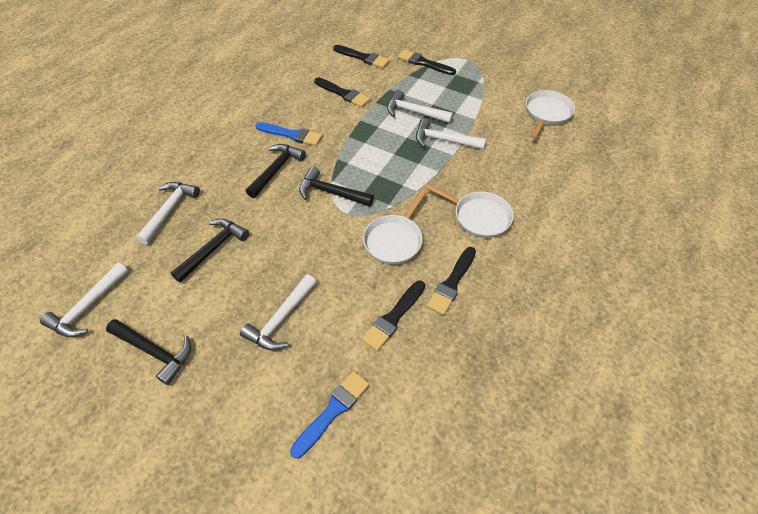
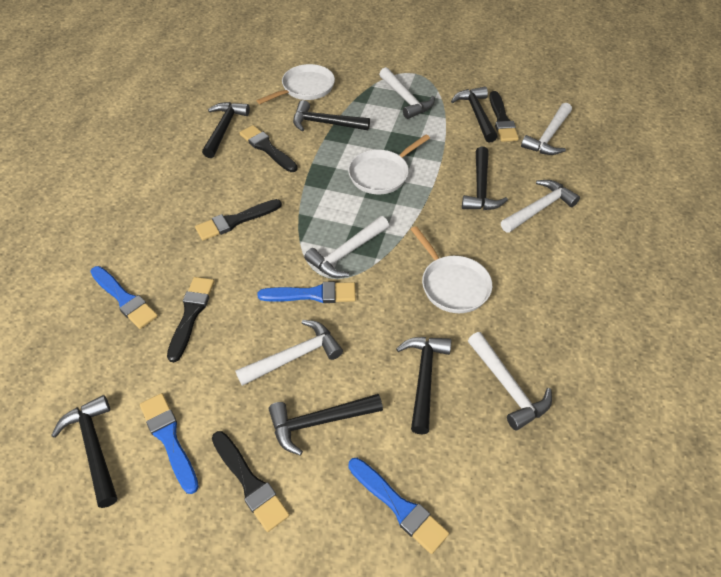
black hammer: 4 -> 7
blue brush: 2 -> 4
white hammer: 5 -> 6

